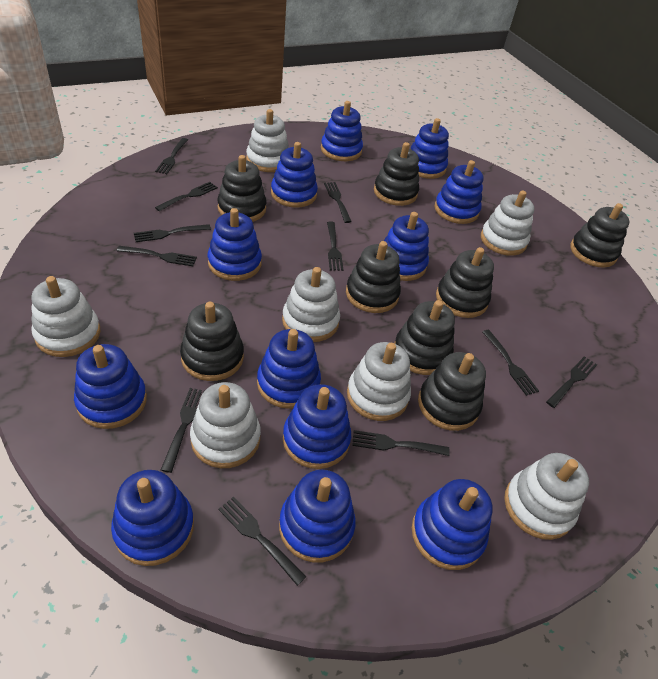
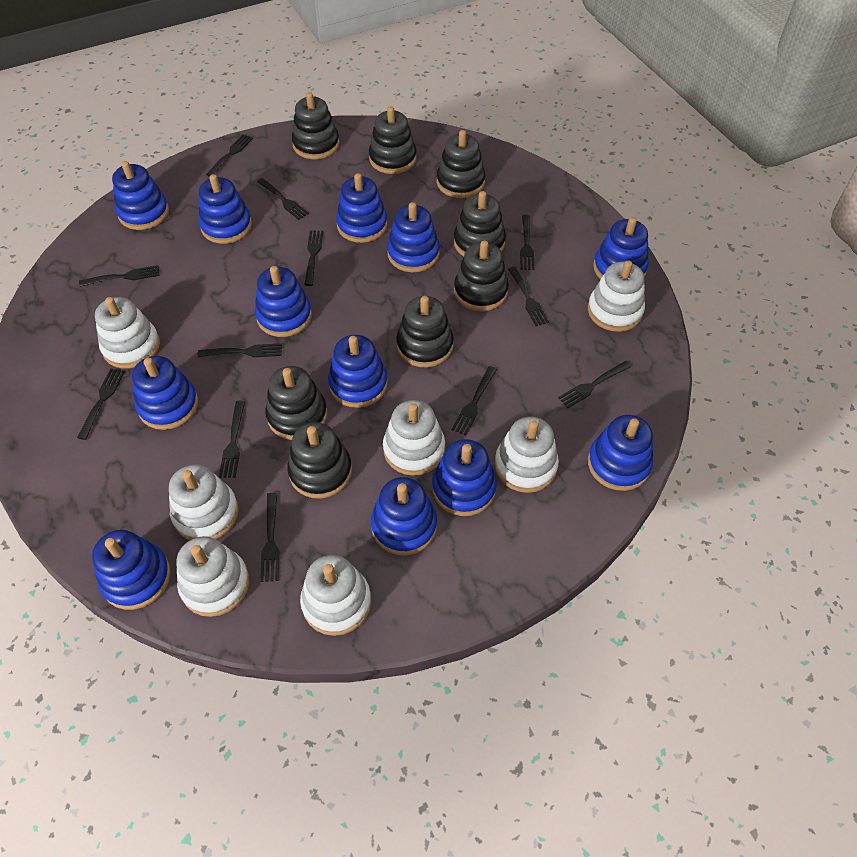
black fork: 11 -> 12

